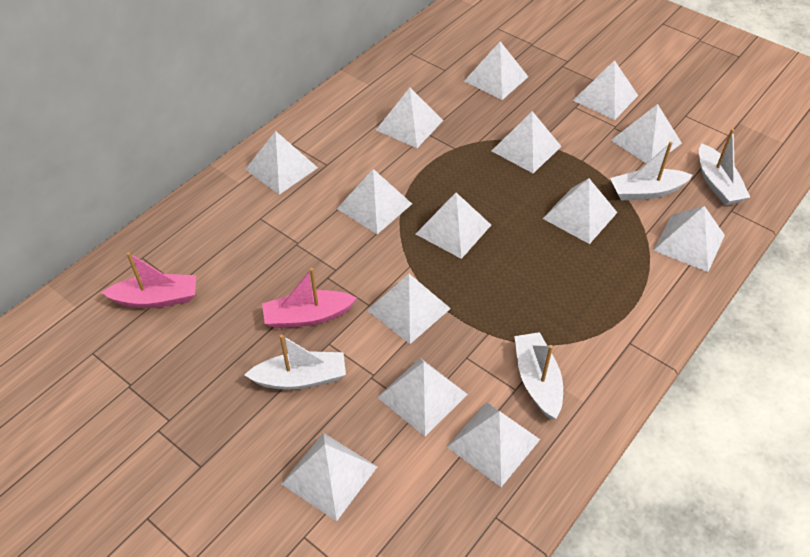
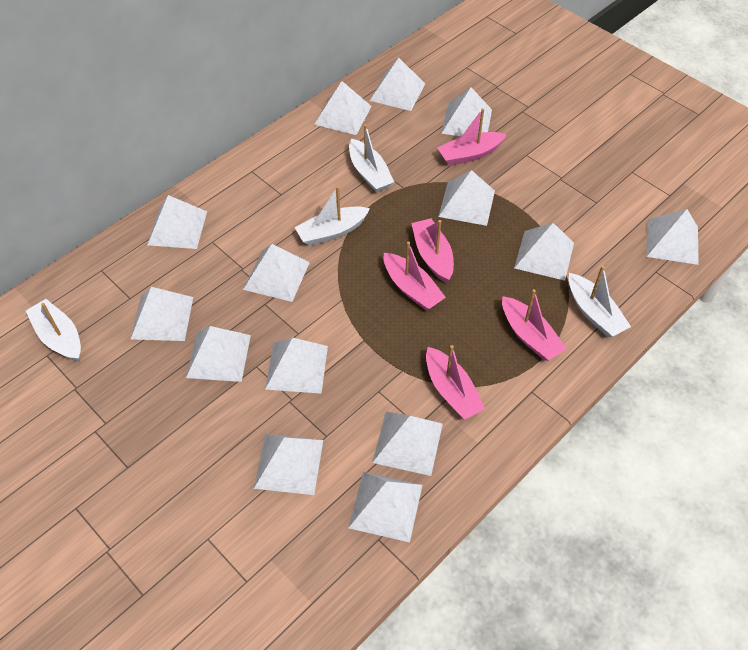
pink boat: 2 -> 5

